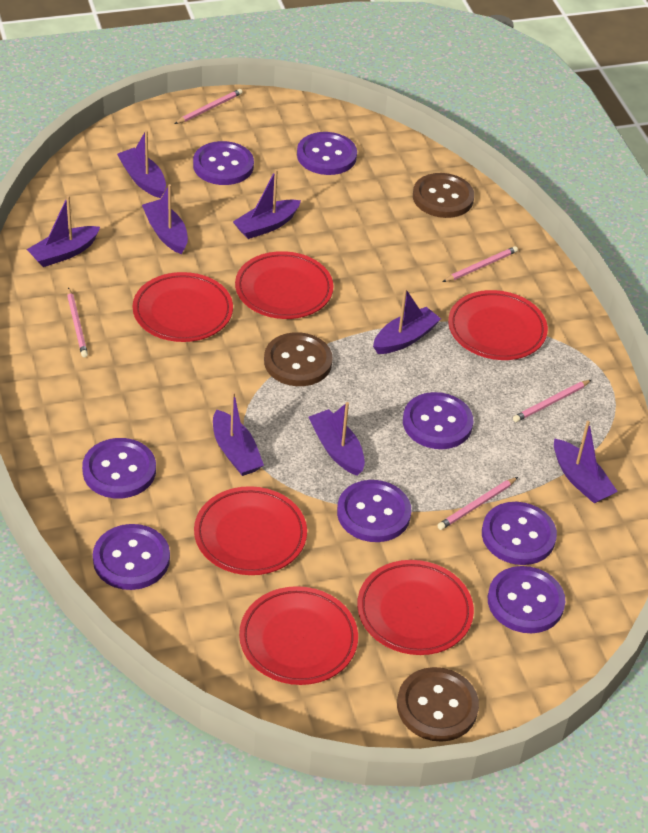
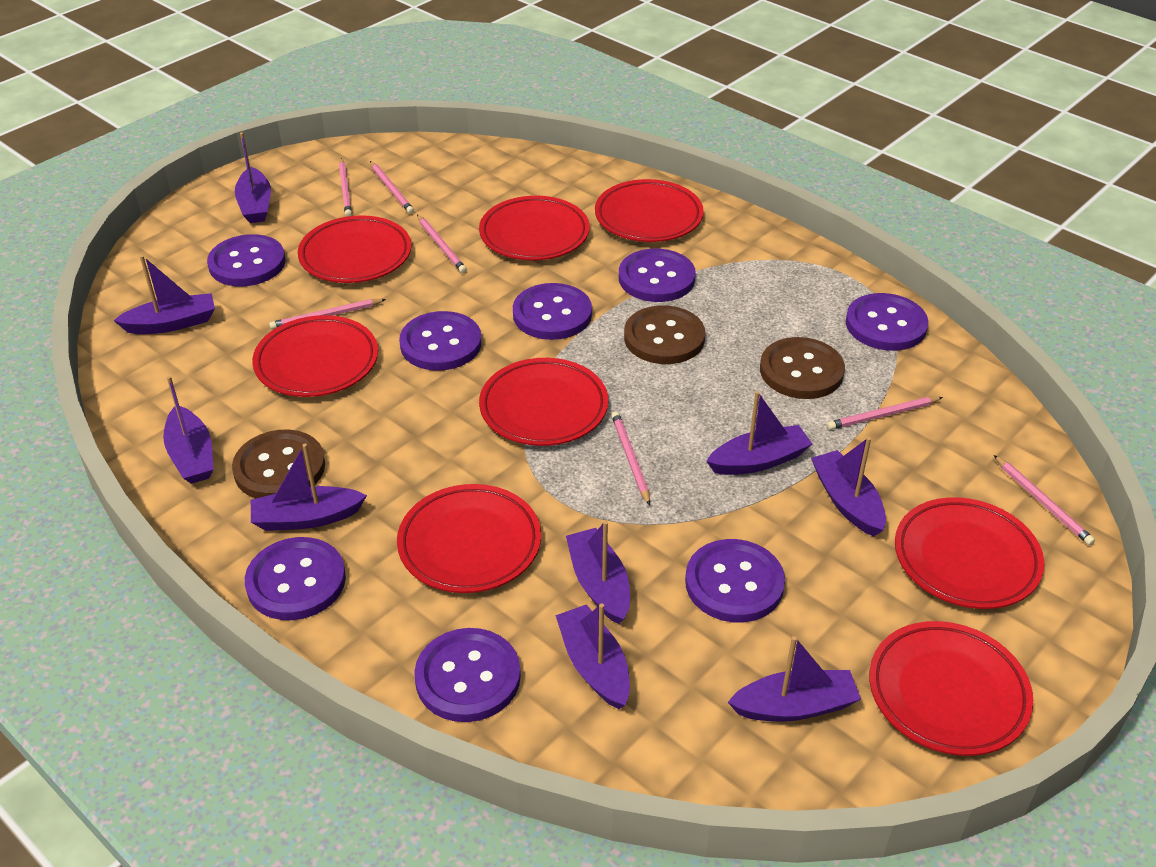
pink pencil: 5 -> 7
purple boat: 8 -> 9
red plate: 6 -> 8

